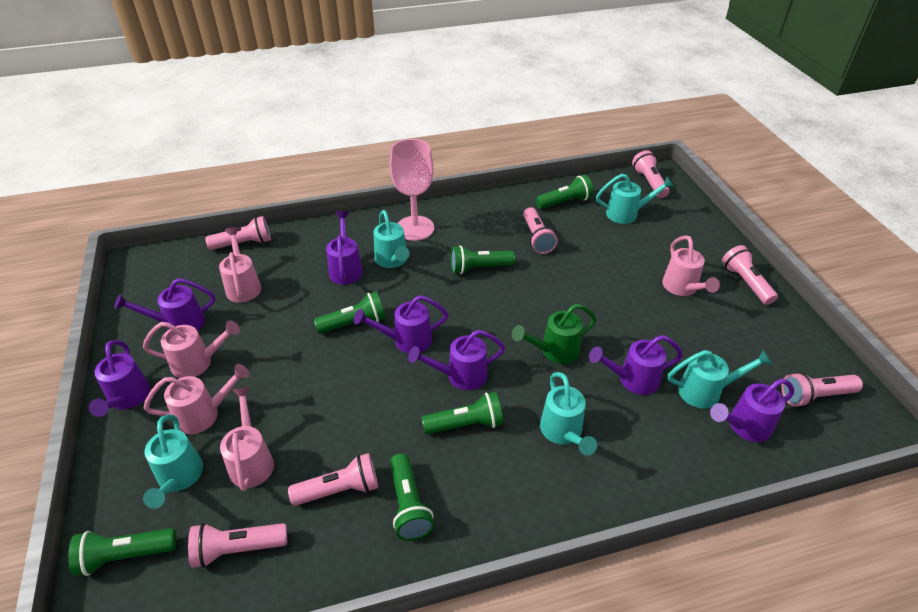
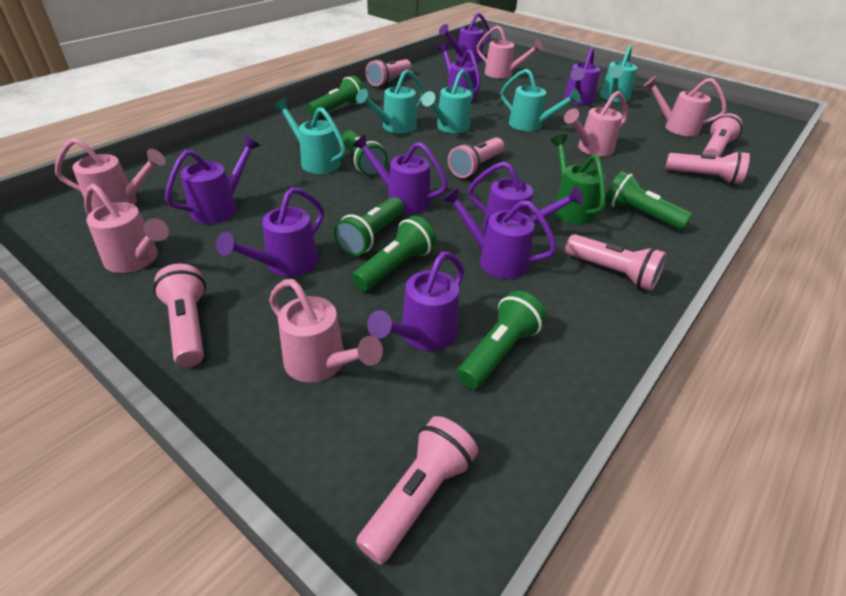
pink goblet: 1 -> 0
pink watering can: 5 -> 6
purple watering can: 7 -> 9

